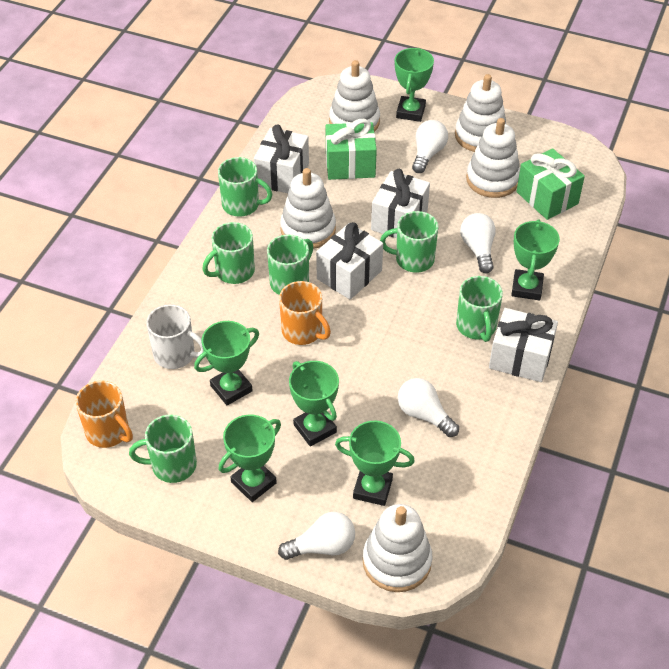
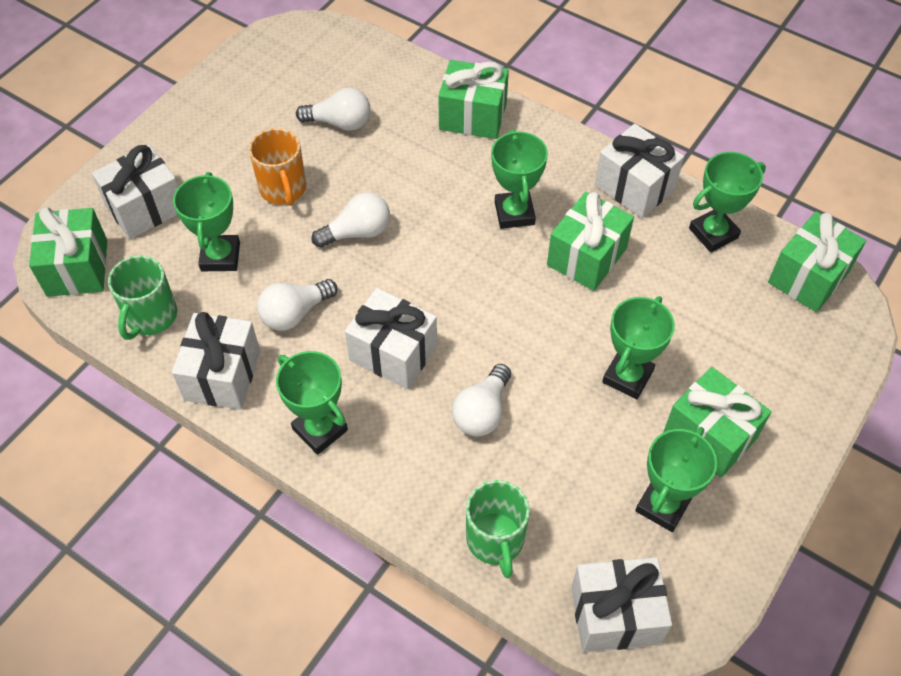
green gift: 2 -> 5
green mug: 6 -> 2
orange mug: 2 -> 1
white gift: 4 -> 5
white mug: 1 -> 0
white stacking toy: 5 -> 0

